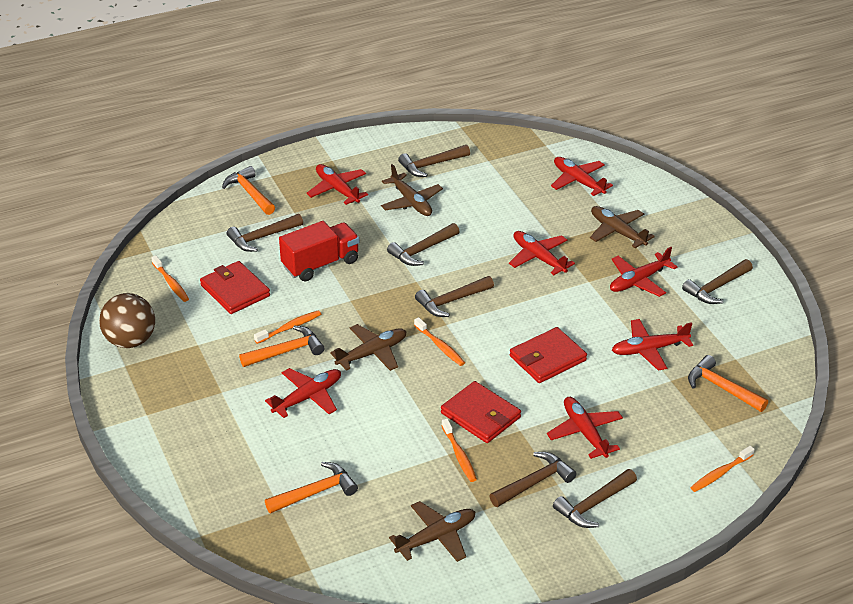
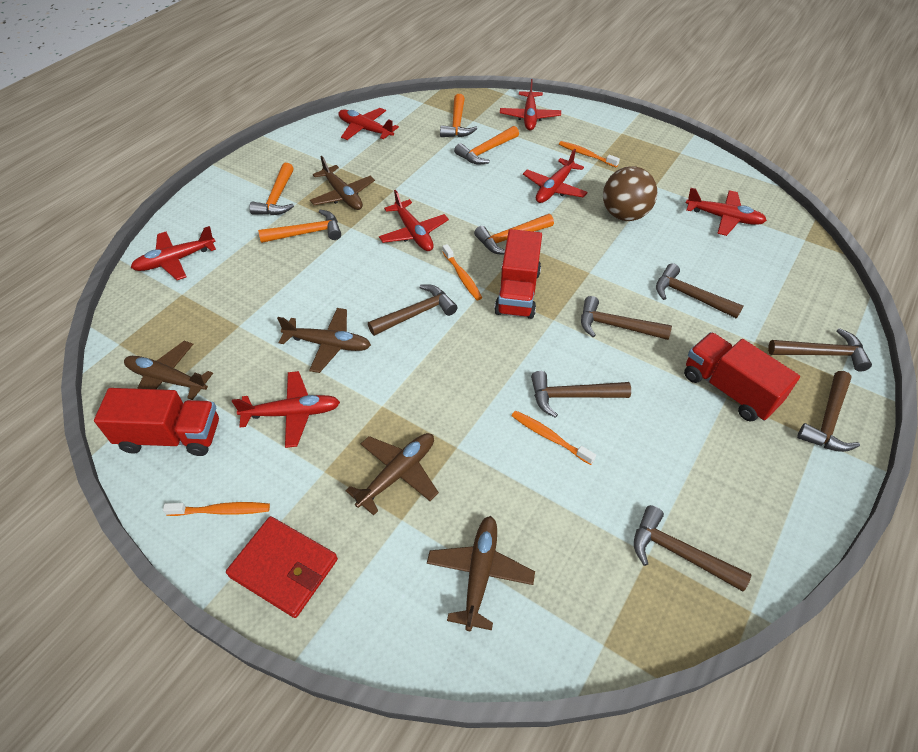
brown plane: 4 -> 5
orange hammer: 4 -> 5
orange toothbrush: 5 -> 4
red truck: 1 -> 3
red wallet: 3 -> 1

